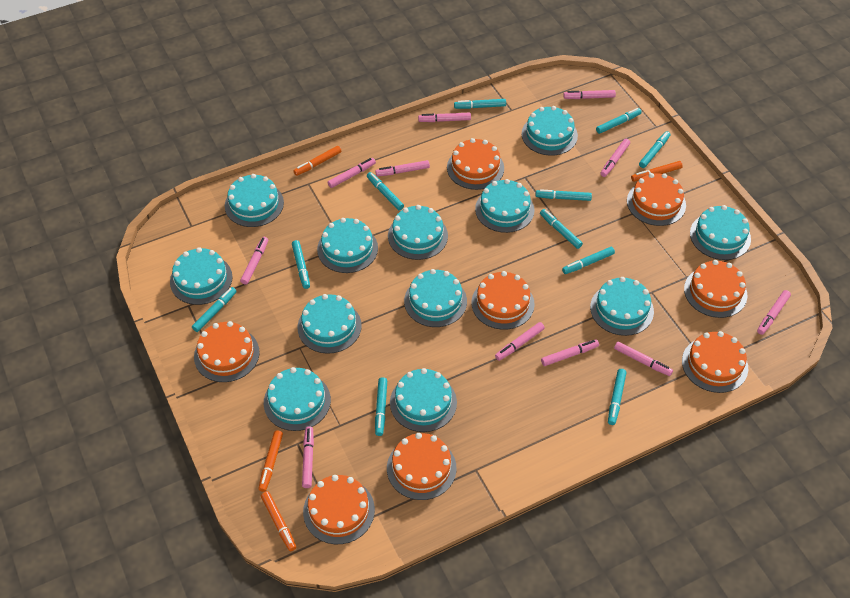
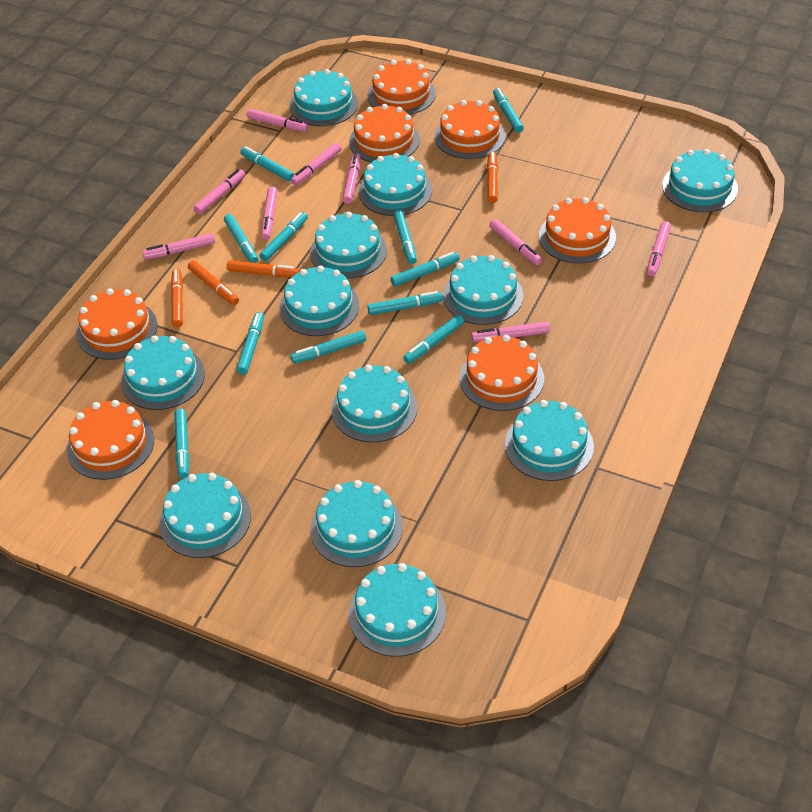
orange cake: 8 -> 7
pink marker: 11 -> 9

